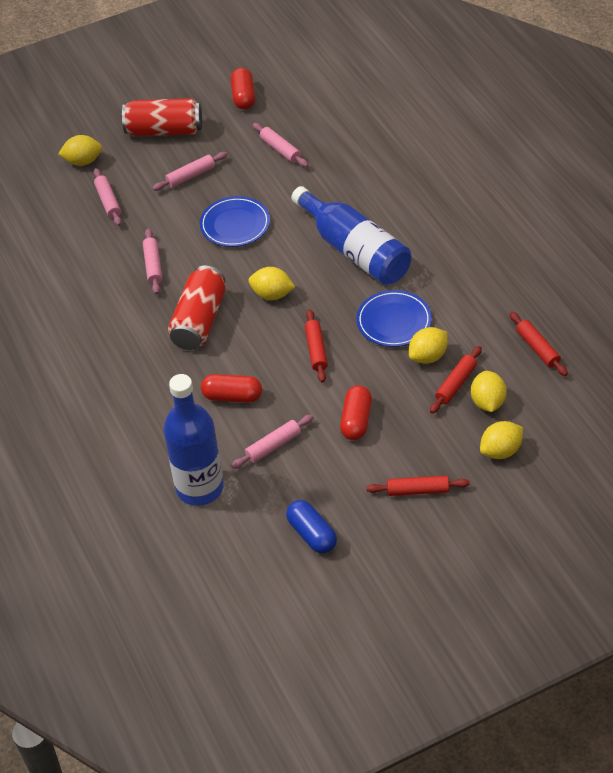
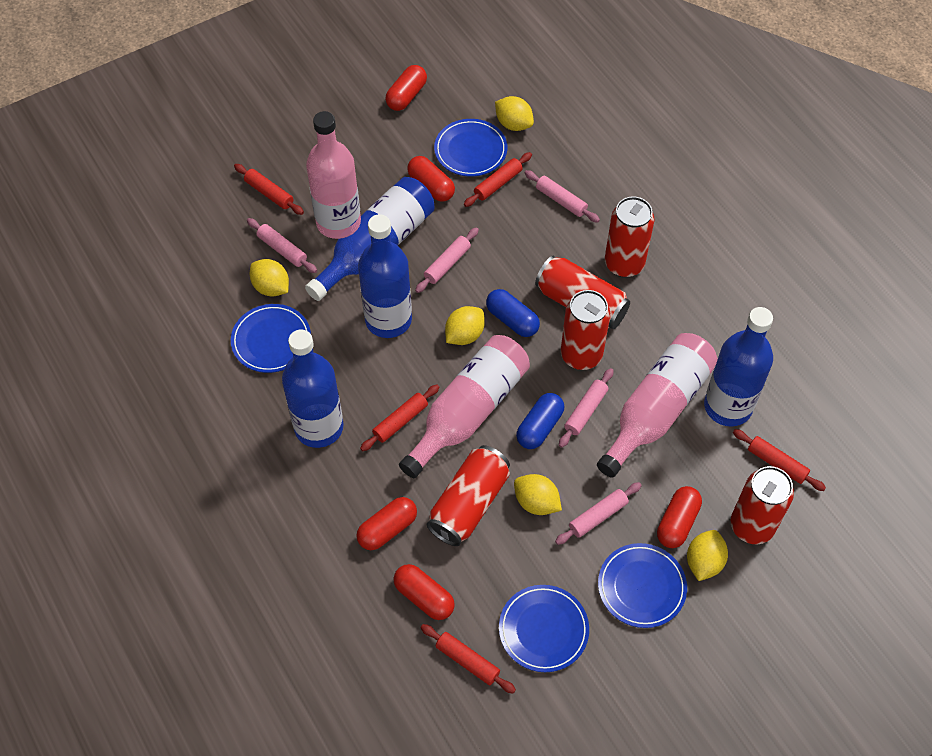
blue bottle: 2 -> 4
blue capsule: 1 -> 2
blue plate: 2 -> 4
pink bottle: 0 -> 3
red can: 2 -> 5
red capsule: 3 -> 5
red rolling pin: 4 -> 5

